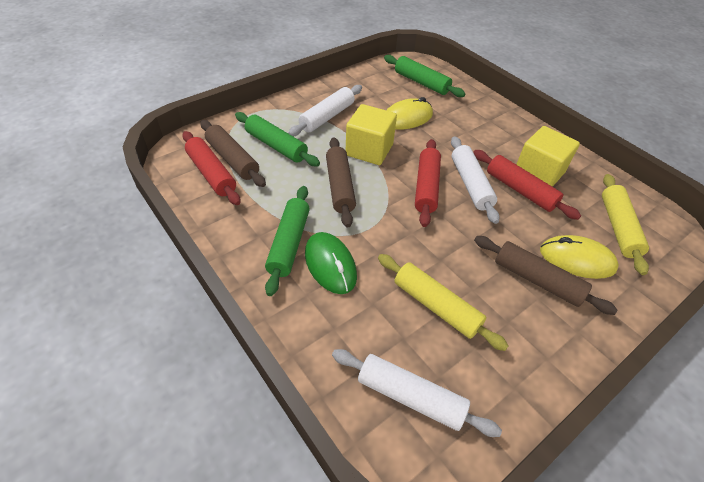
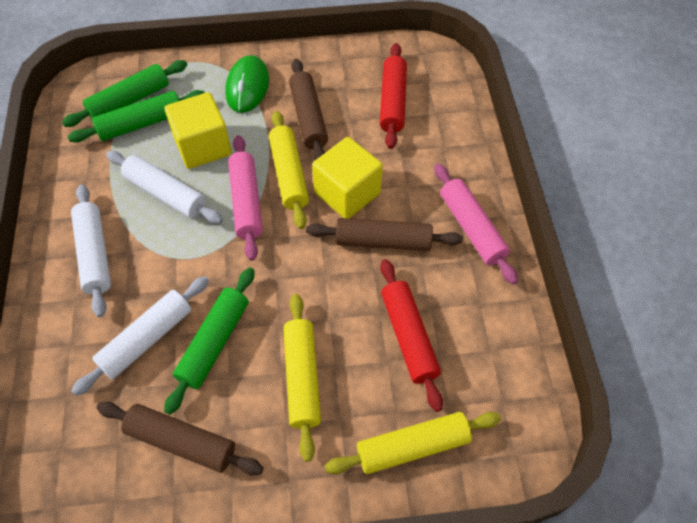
pink rolling pin: 0 -> 2
red rolling pin: 3 -> 2
yellow mouse: 2 -> 0
yellow rolling pin: 2 -> 3

